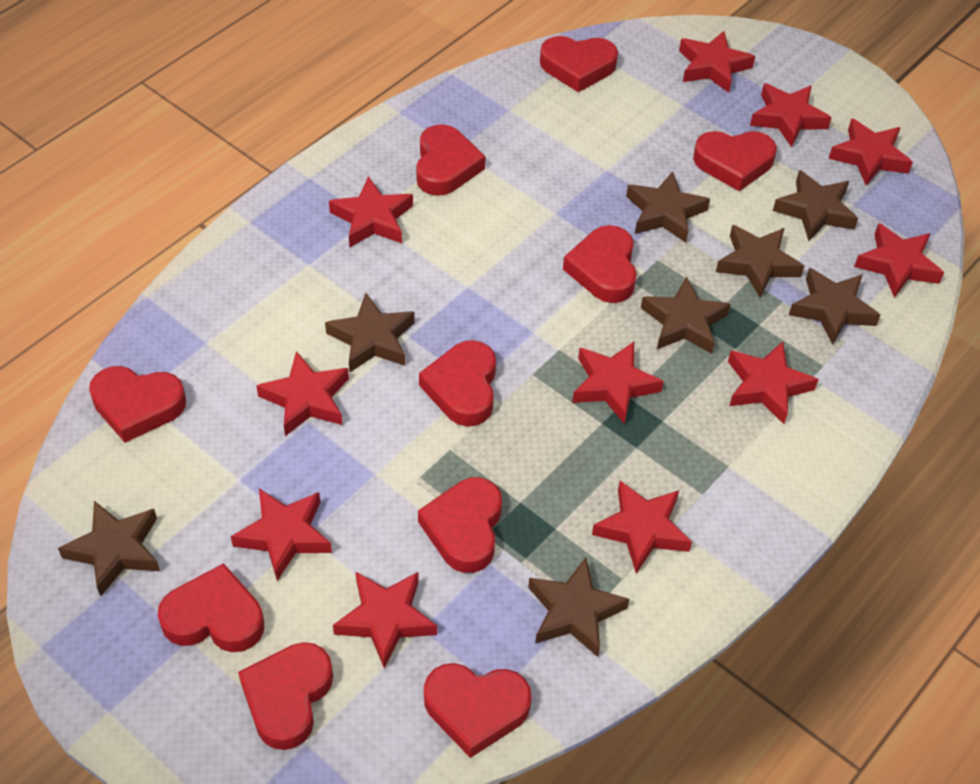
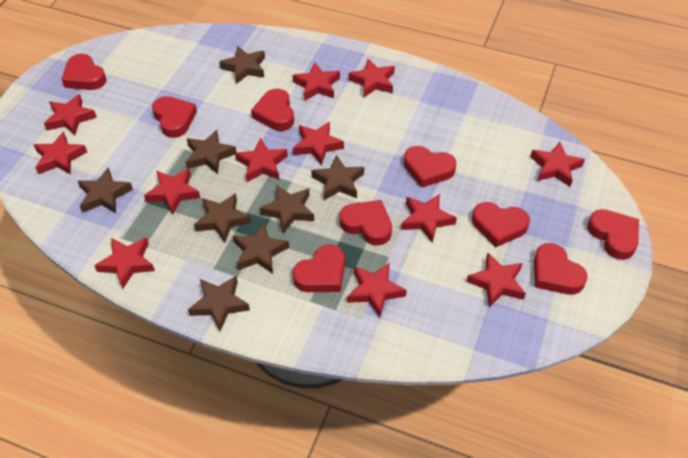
red heart: 10 -> 9
red star: 11 -> 12

